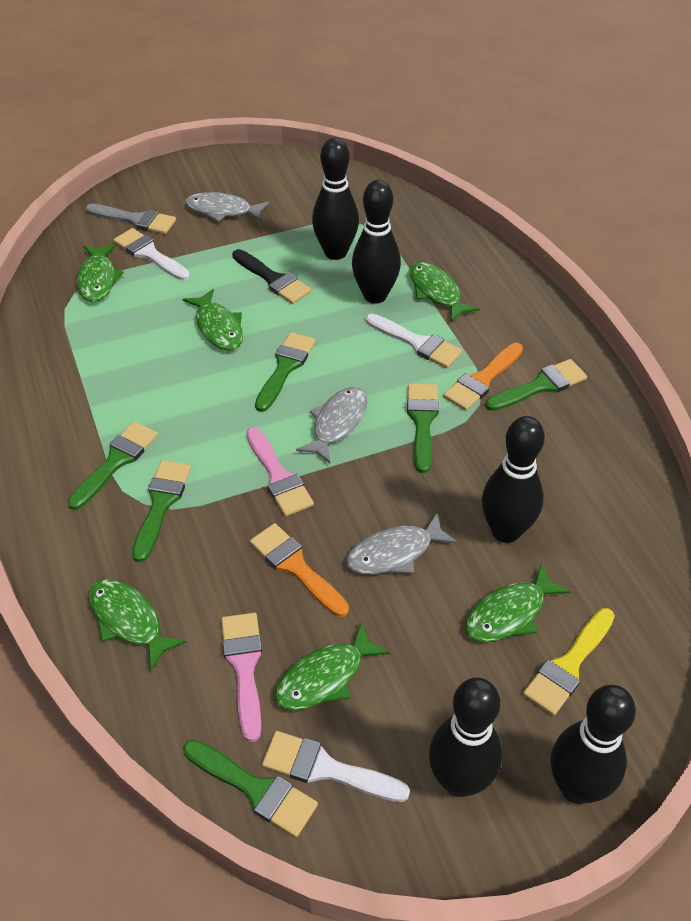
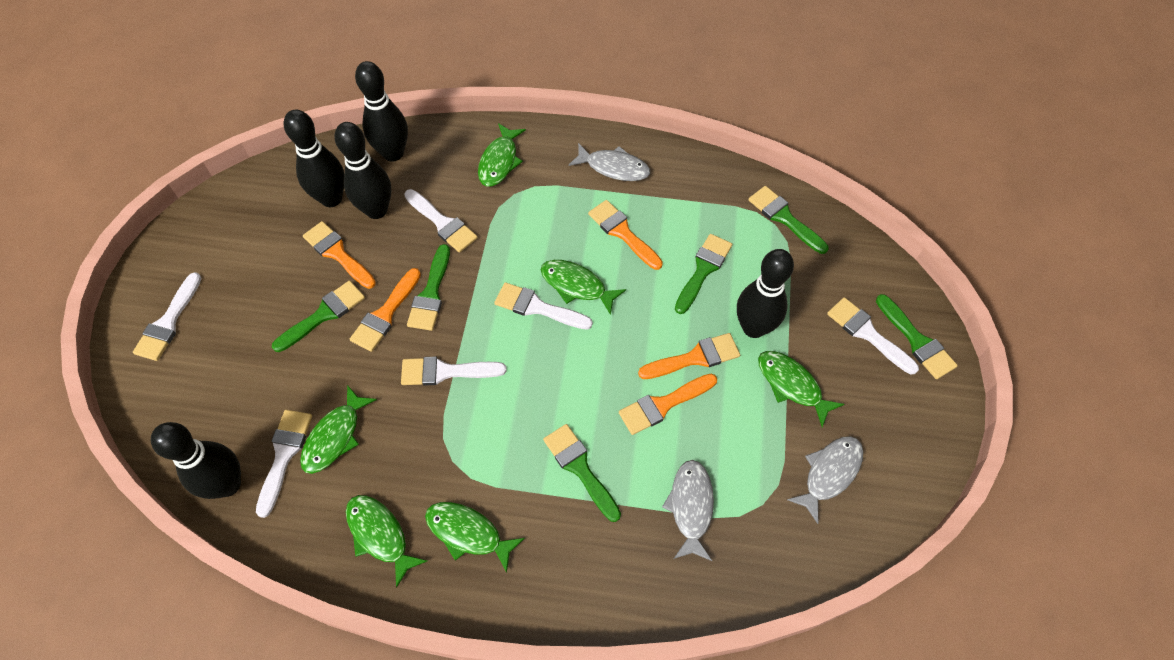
black brush: 1 -> 0
grey brush: 1 -> 0
orange brush: 2 -> 5
pink brush: 2 -> 0
white brush: 3 -> 6
yellow brush: 1 -> 0

